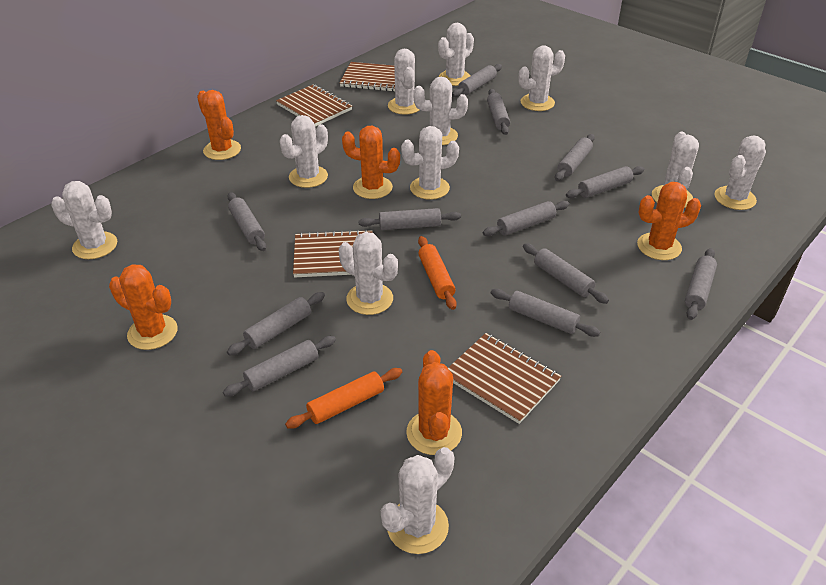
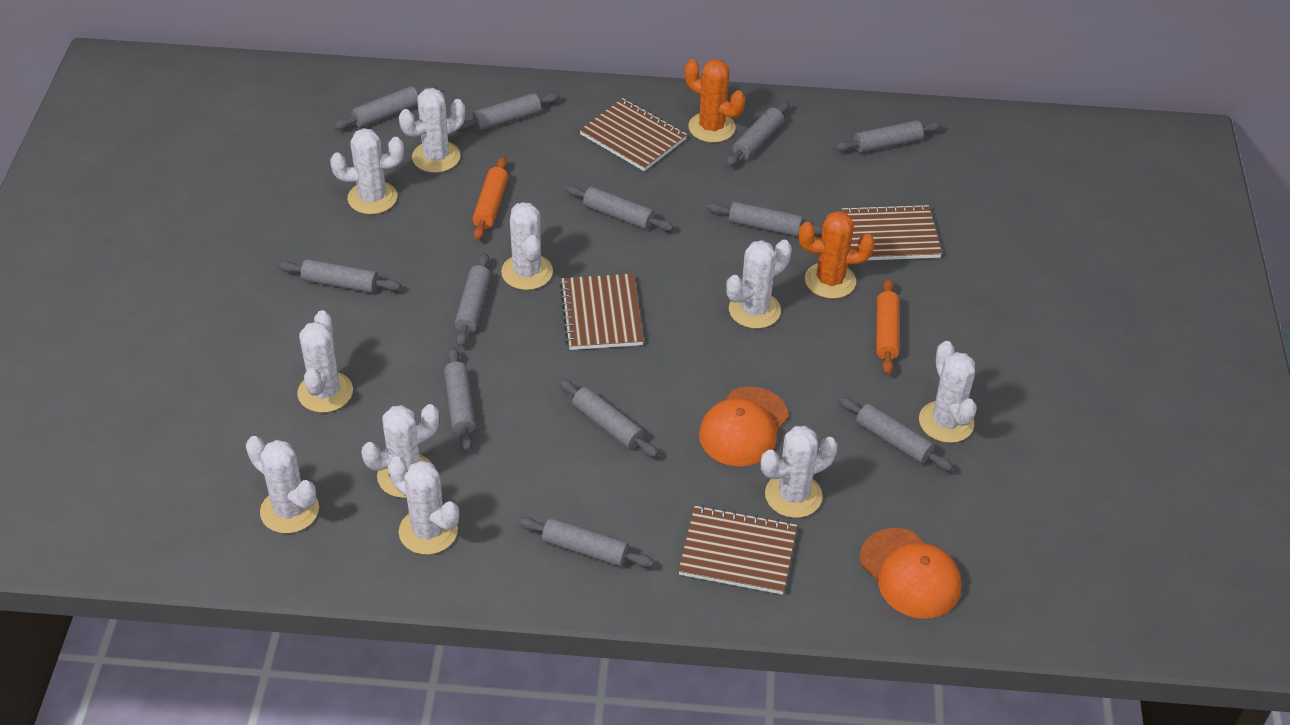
orange cactus: 5 -> 2
orange cap: 0 -> 2
white cactus: 11 -> 10

